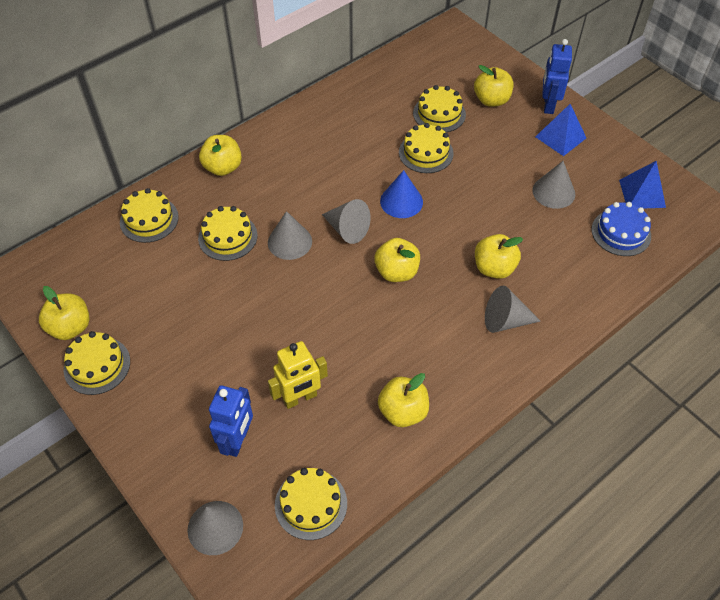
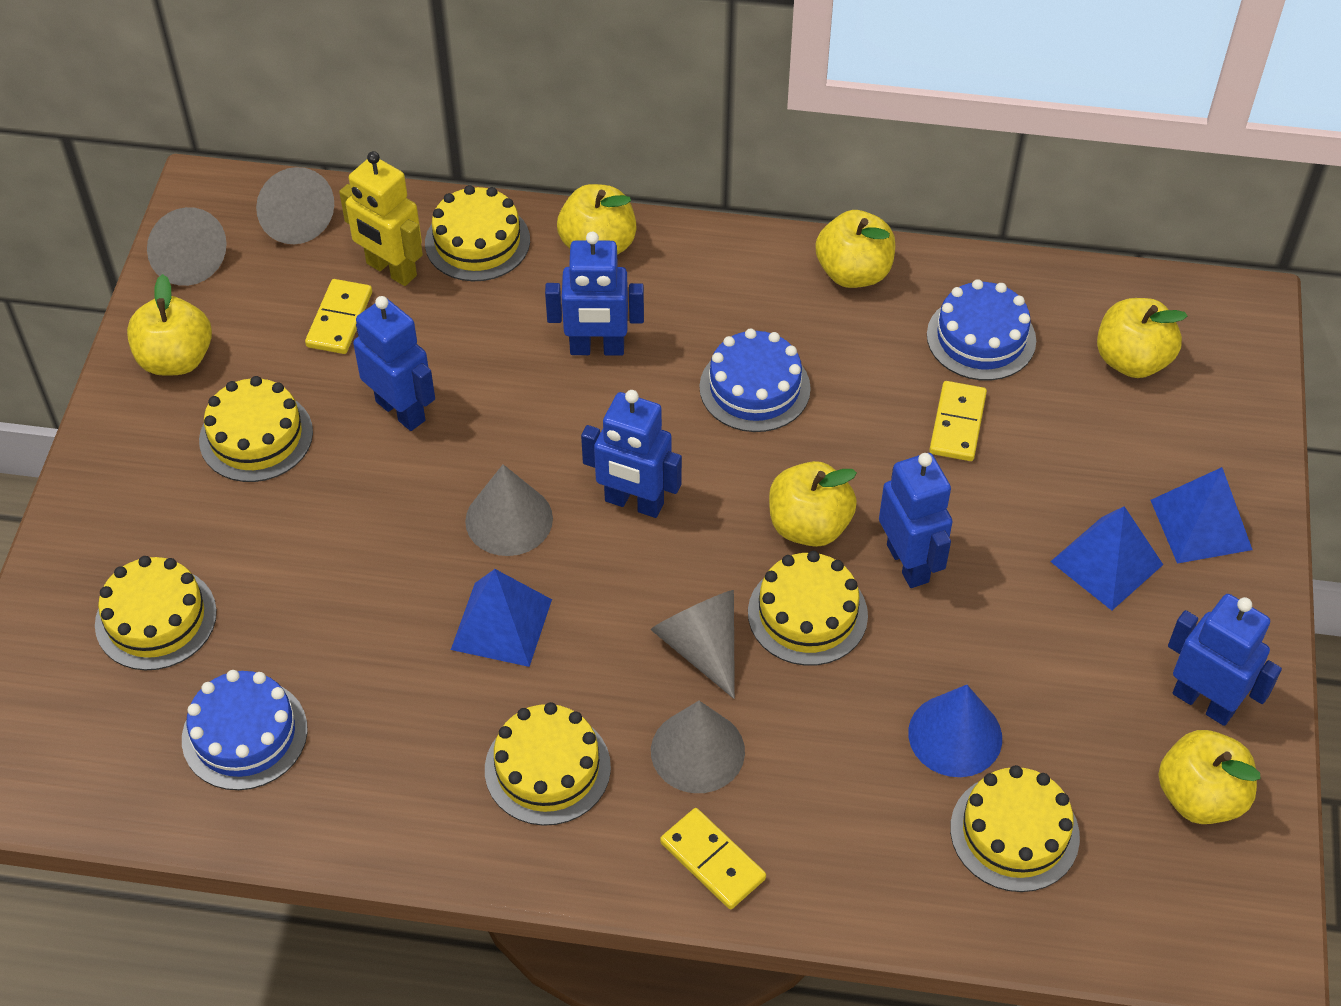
blue cake: 1 -> 3
blue pyramid: 2 -> 3
blue robot: 2 -> 5
yellow domino: 0 -> 3

